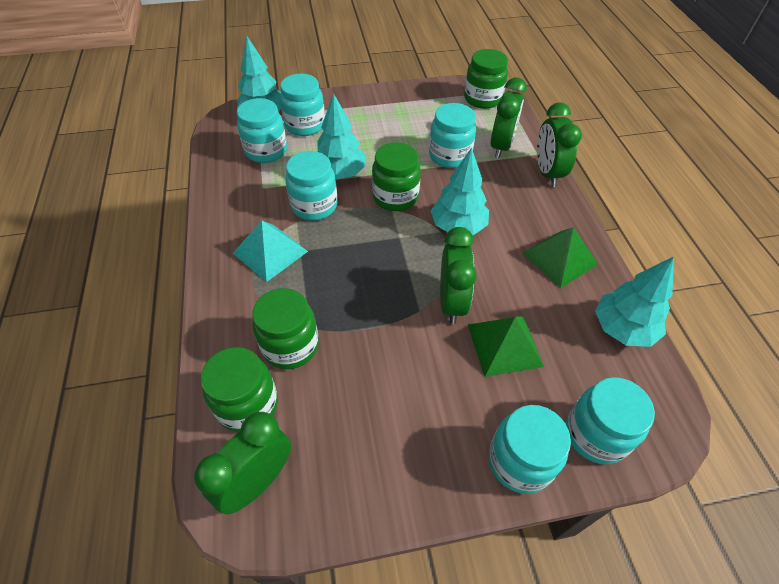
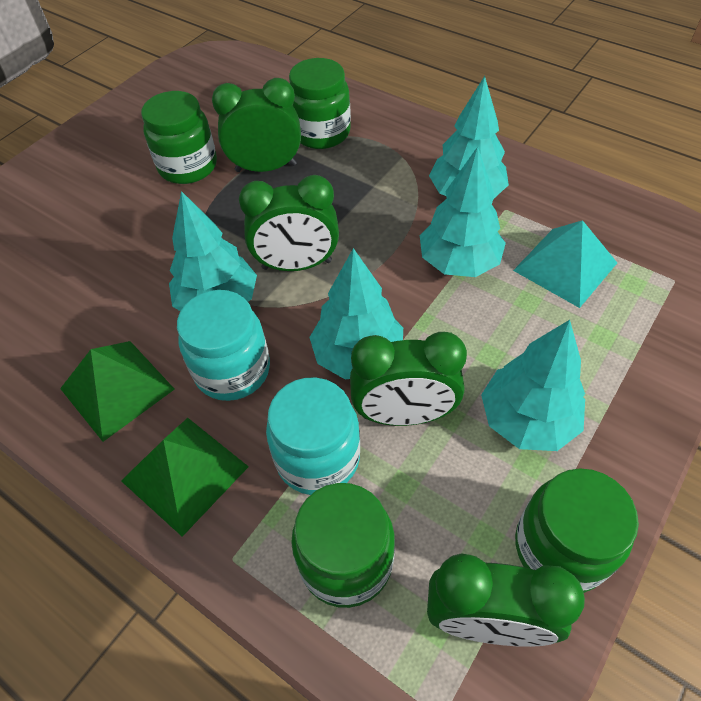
turquoise jar: 6 -> 2
turquoise tree: 4 -> 5

